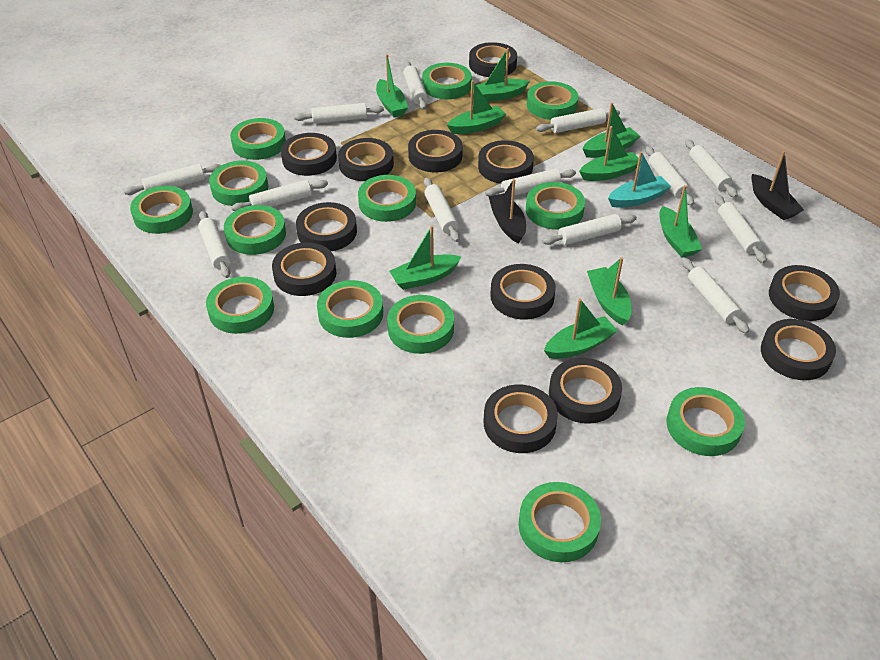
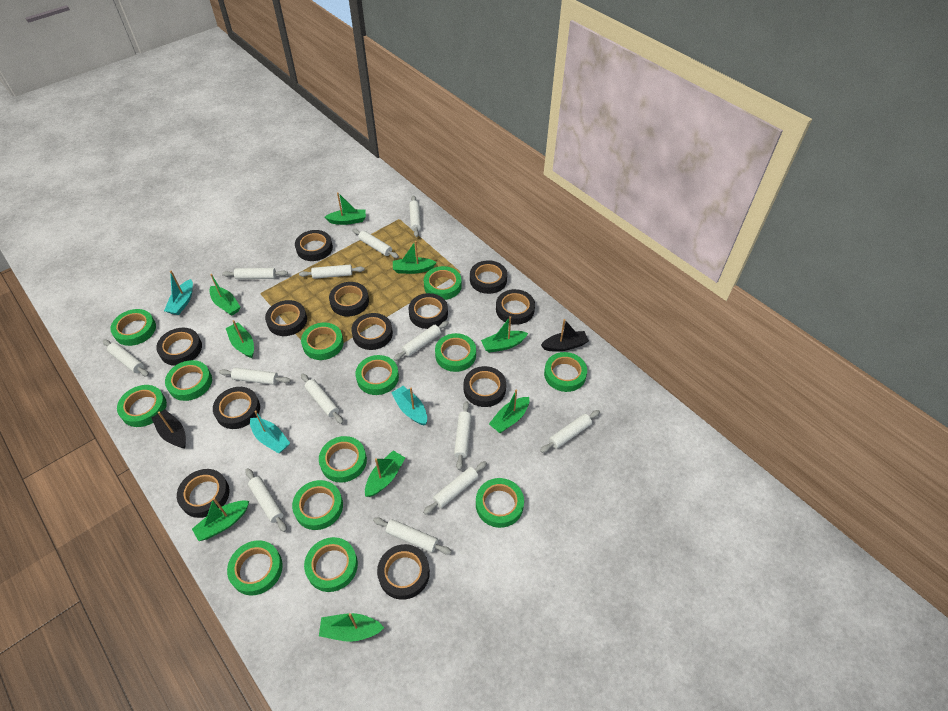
turquoise boat: 1 -> 3

